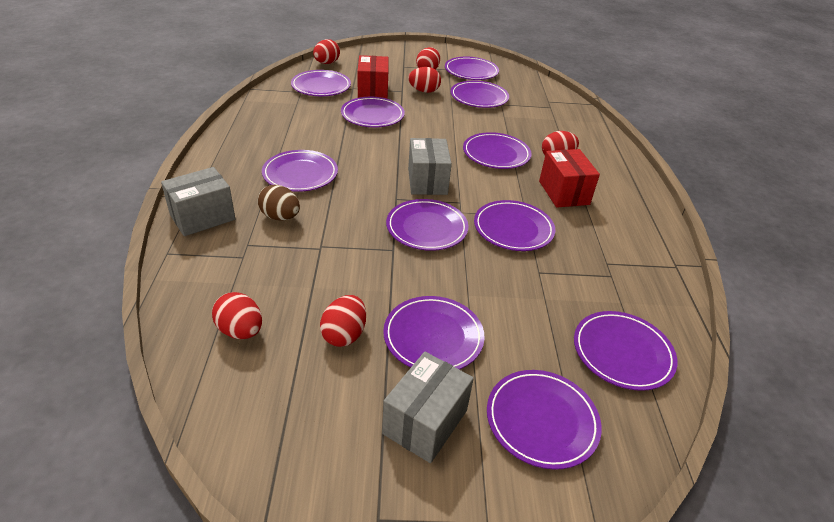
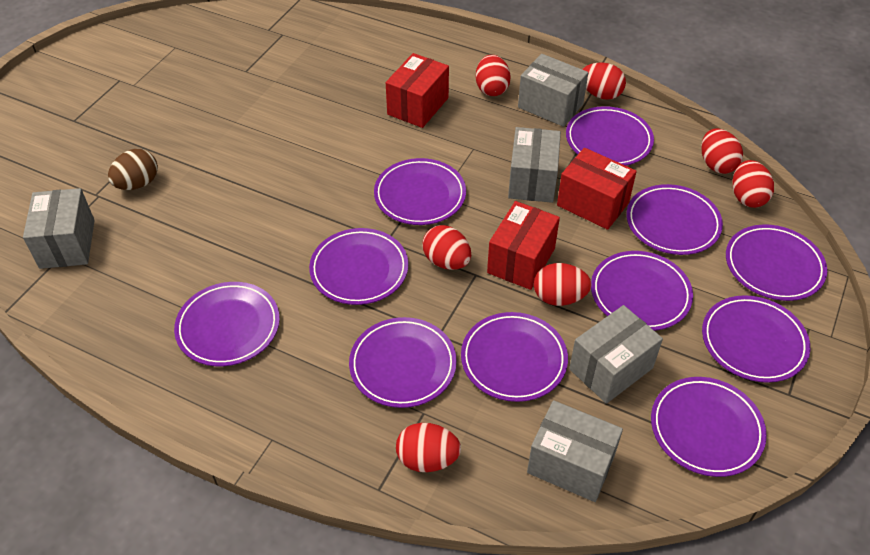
grey box: 3 -> 5
red box: 2 -> 3
red egg: 6 -> 7

